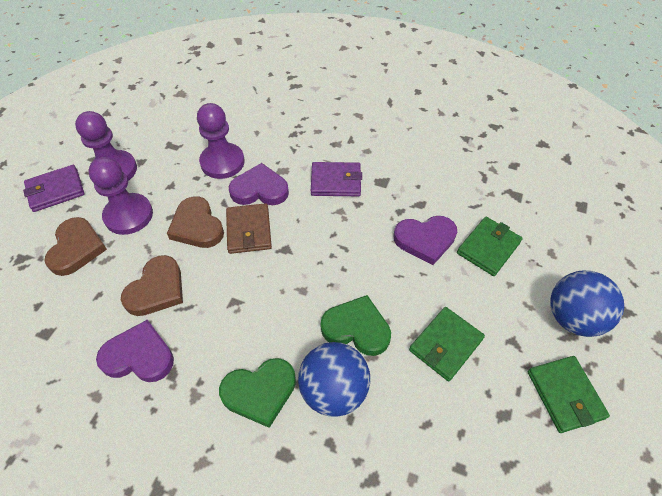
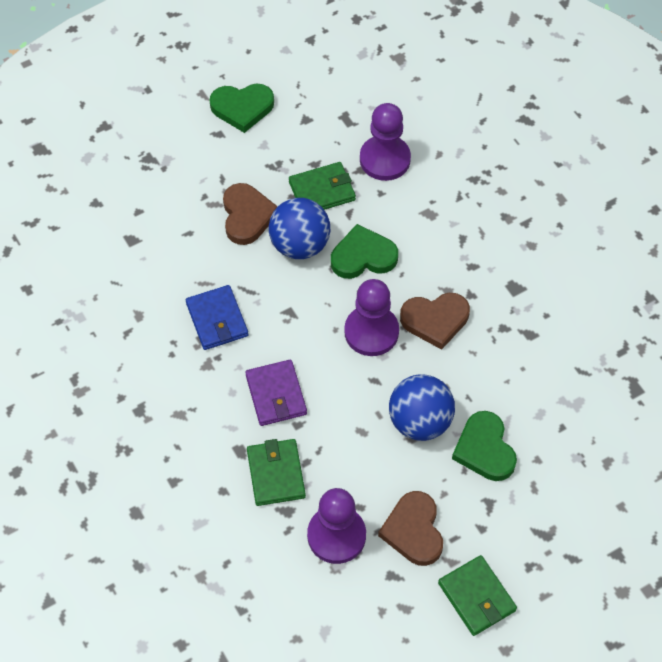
blue wallet: 0 -> 1
brown wallet: 1 -> 0
green heart: 2 -> 3
purple heart: 3 -> 0
purple wallet: 2 -> 1

